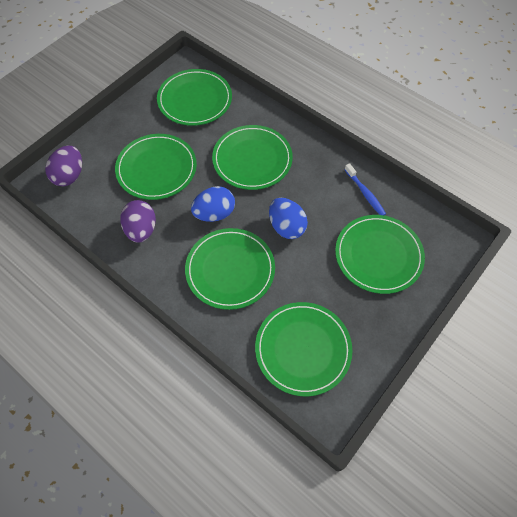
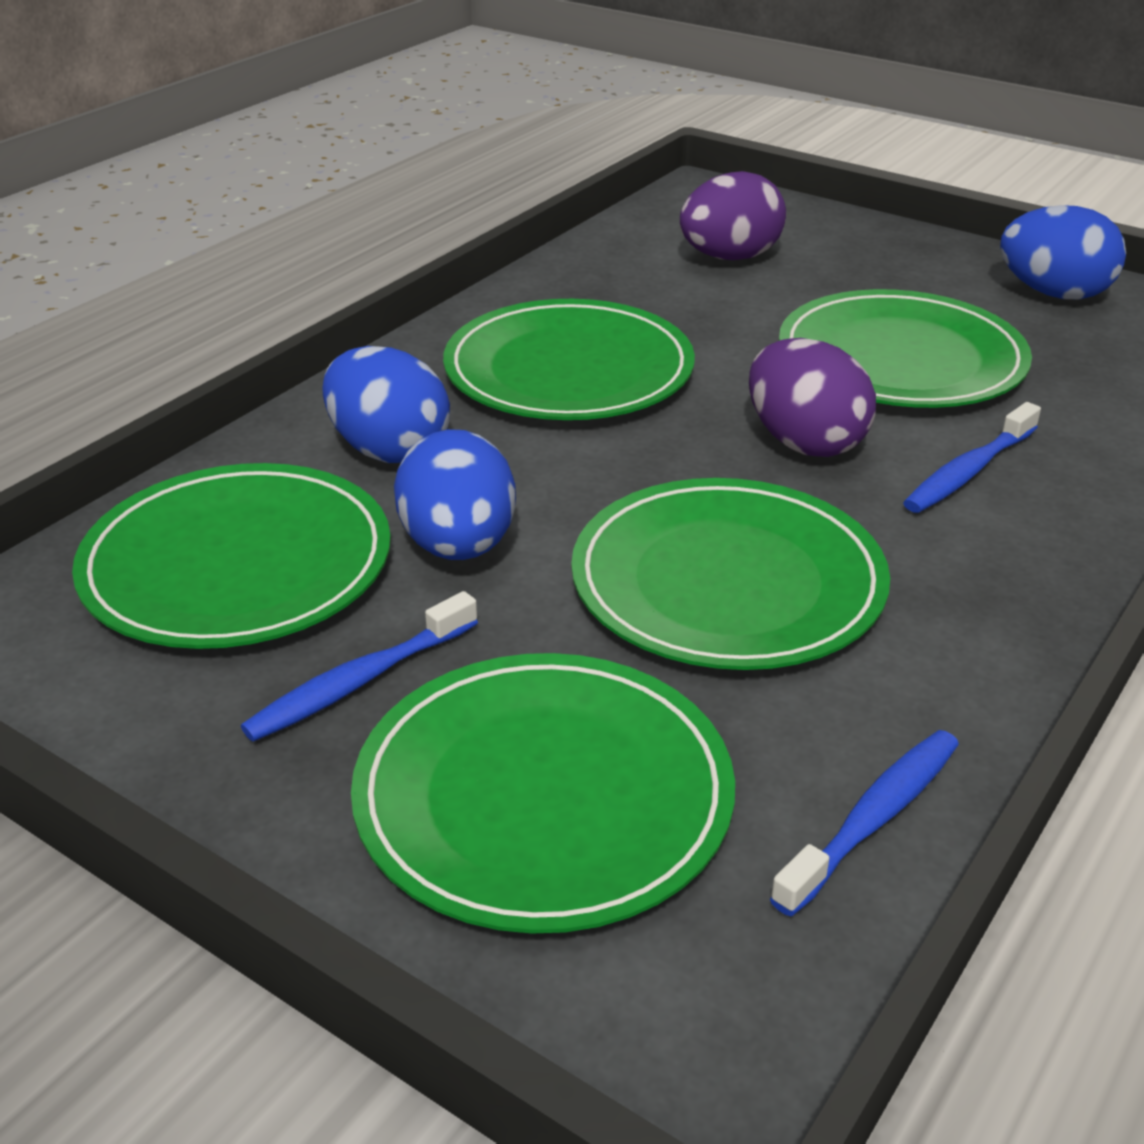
blue egg: 2 -> 3
blue toothbrush: 1 -> 3
green plate: 6 -> 5

